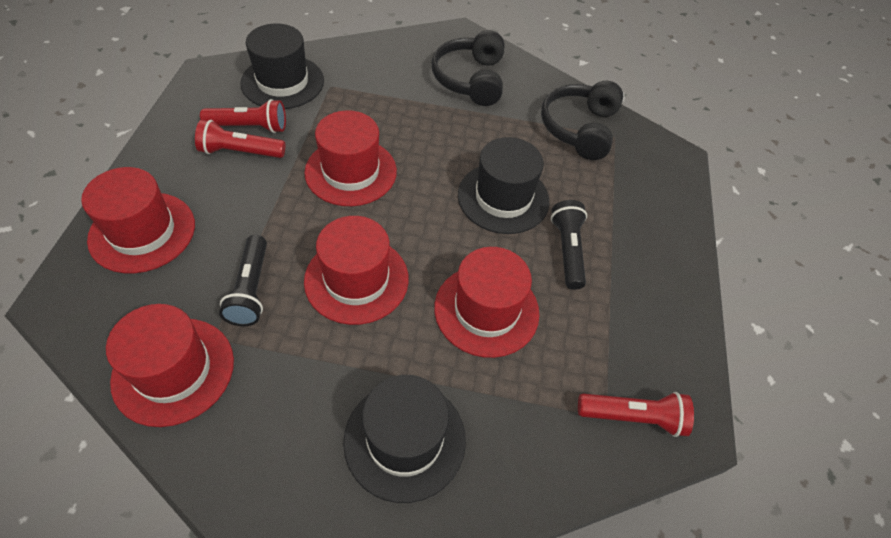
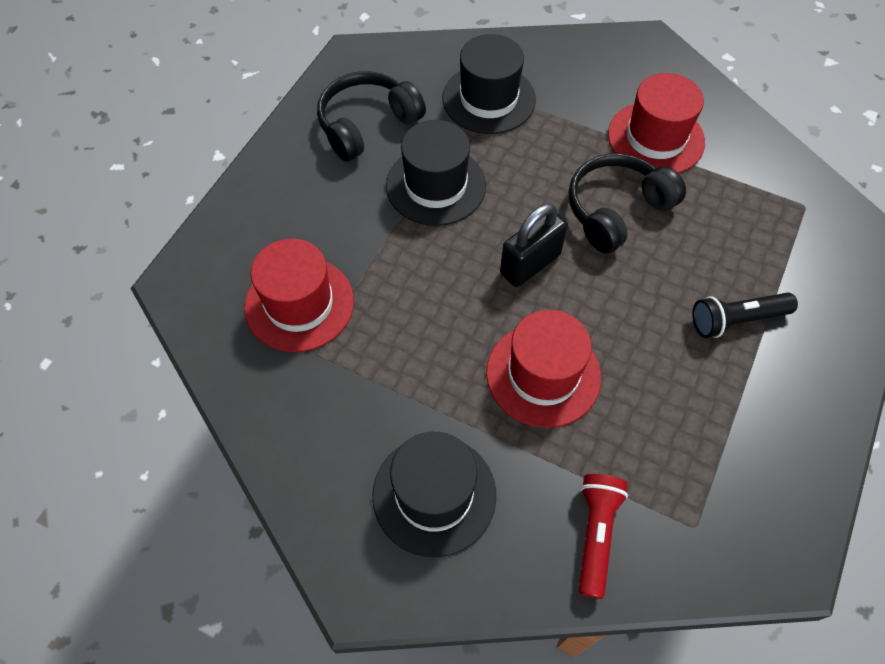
black flashlight: 2 -> 1
black padlock: 0 -> 1
red flashlight: 3 -> 1
red hat: 5 -> 3

